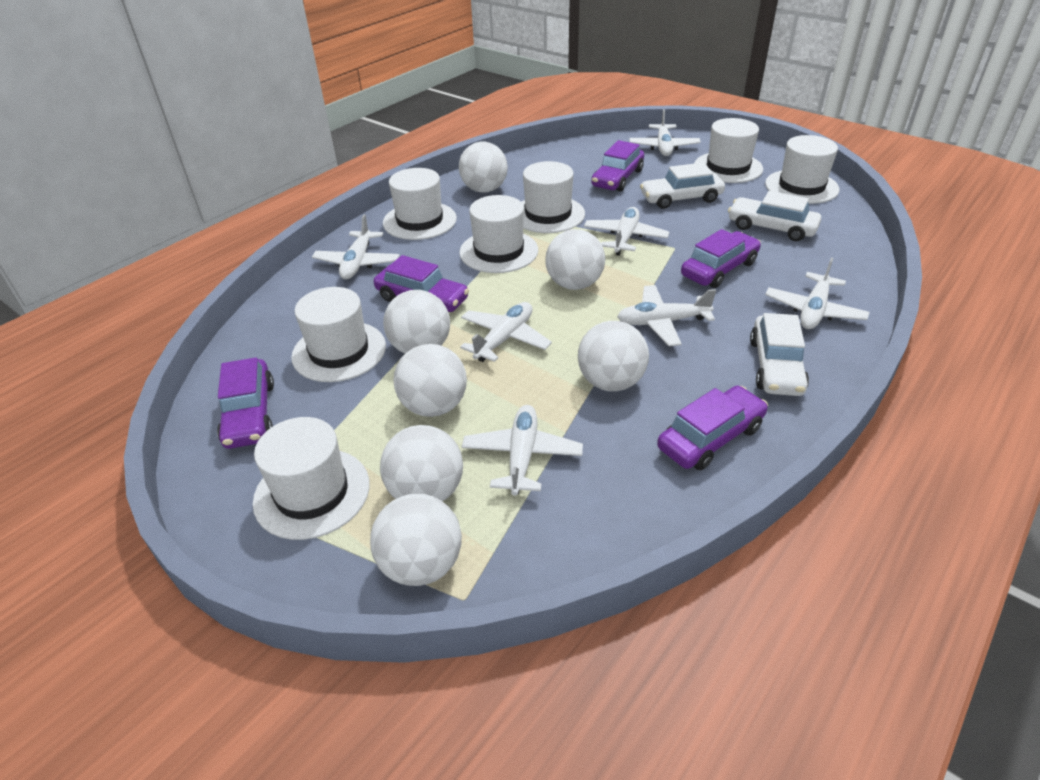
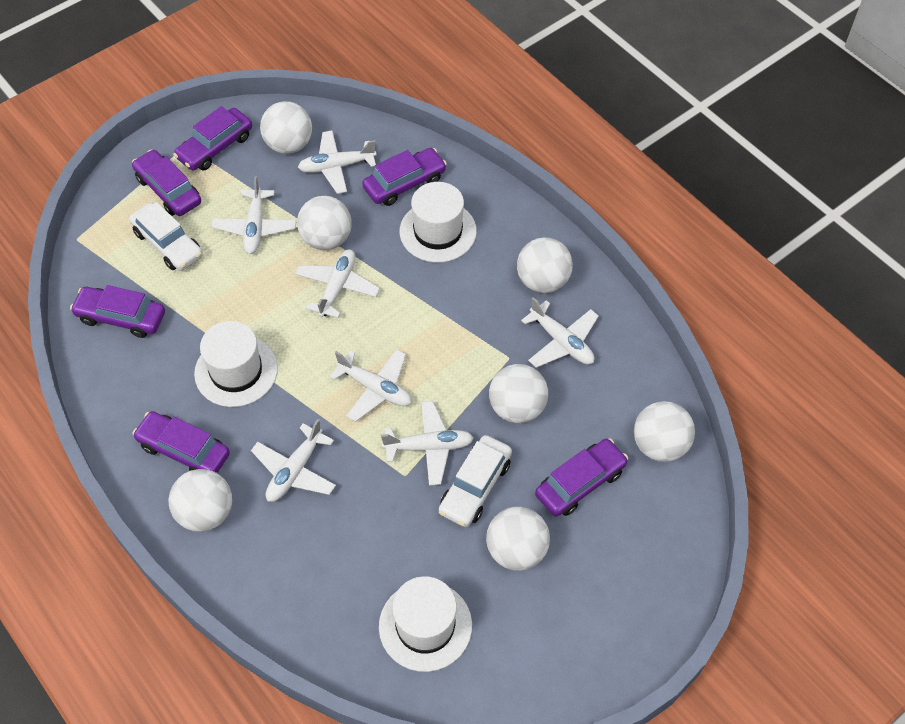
purple car: 5 -> 6
white car: 3 -> 2
white hat: 7 -> 3

